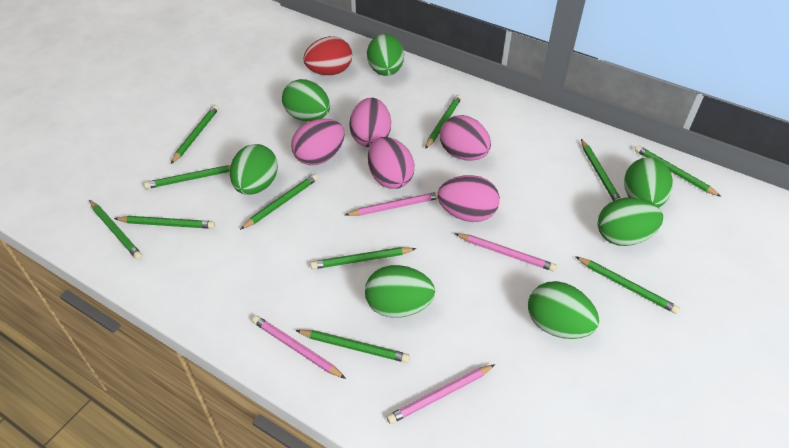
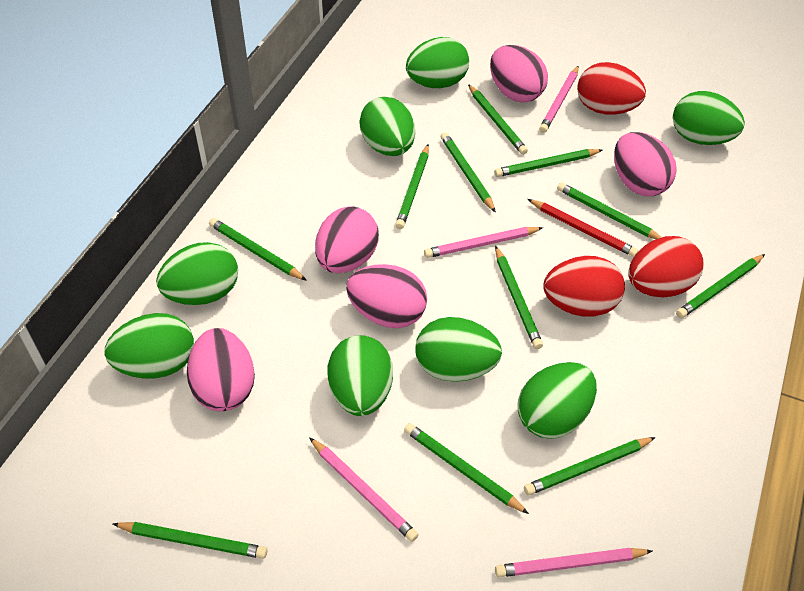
green egg: 7 -> 8
red egg: 1 -> 3
red pencil: 0 -> 1

